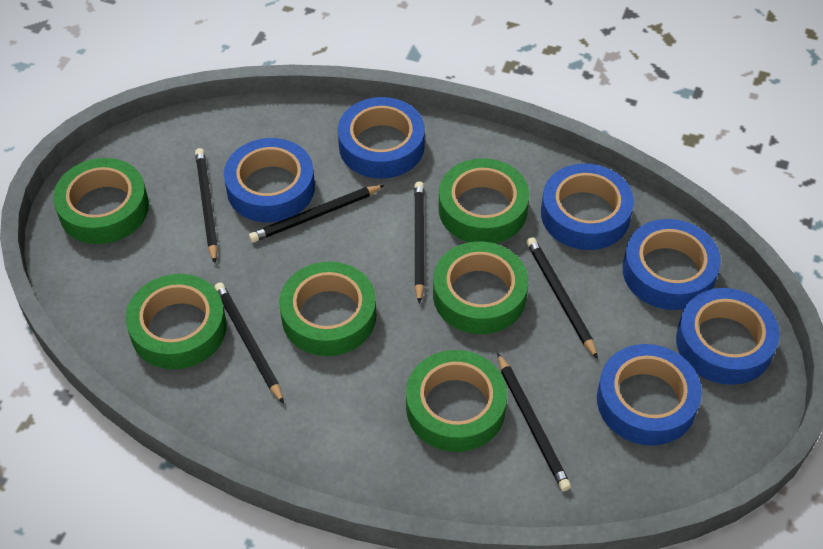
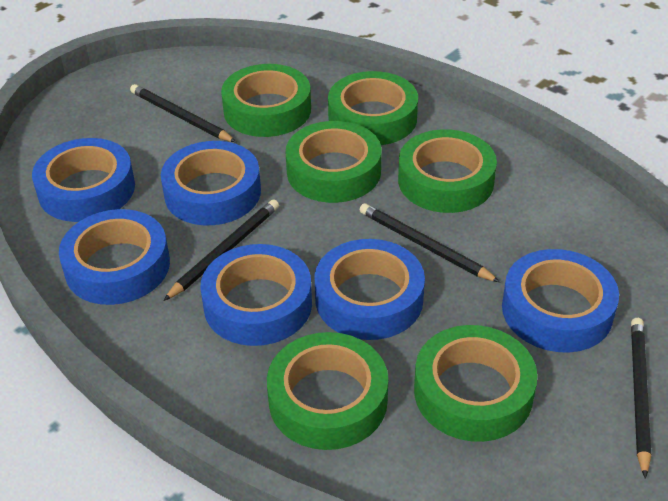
black pencil: 6 -> 4

